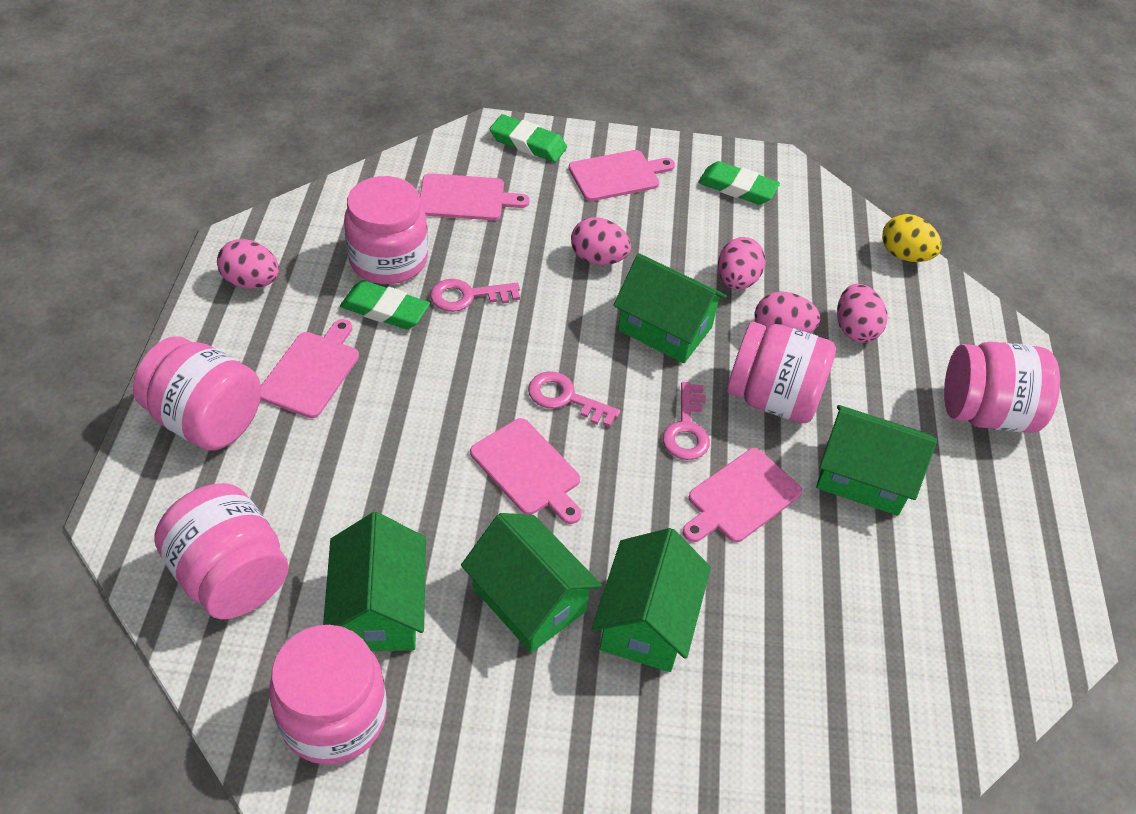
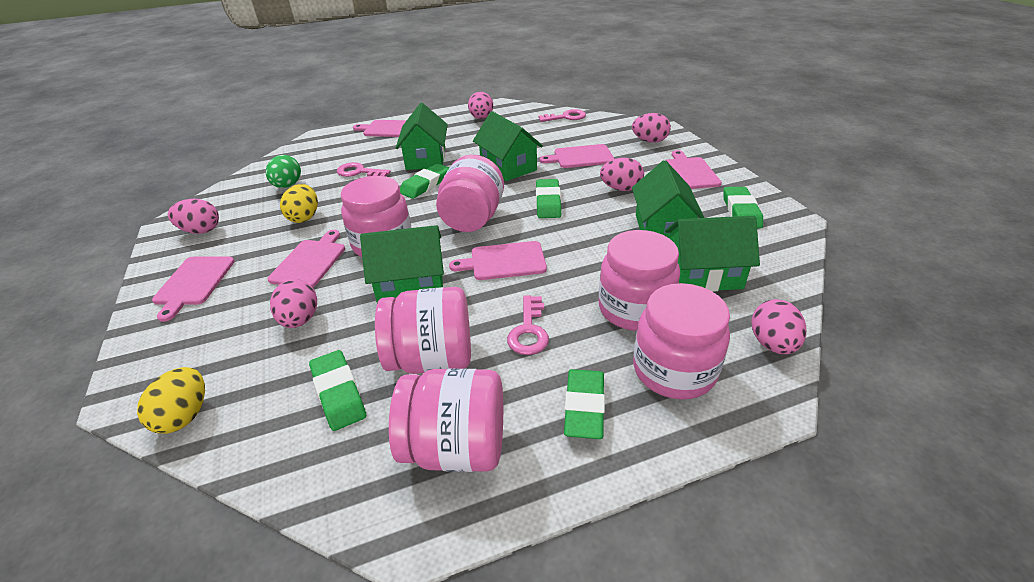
green egg: 0 -> 1
green eraser: 3 -> 5
pink cutting board: 5 -> 6
pink egg: 5 -> 6
yellow egg: 1 -> 2

